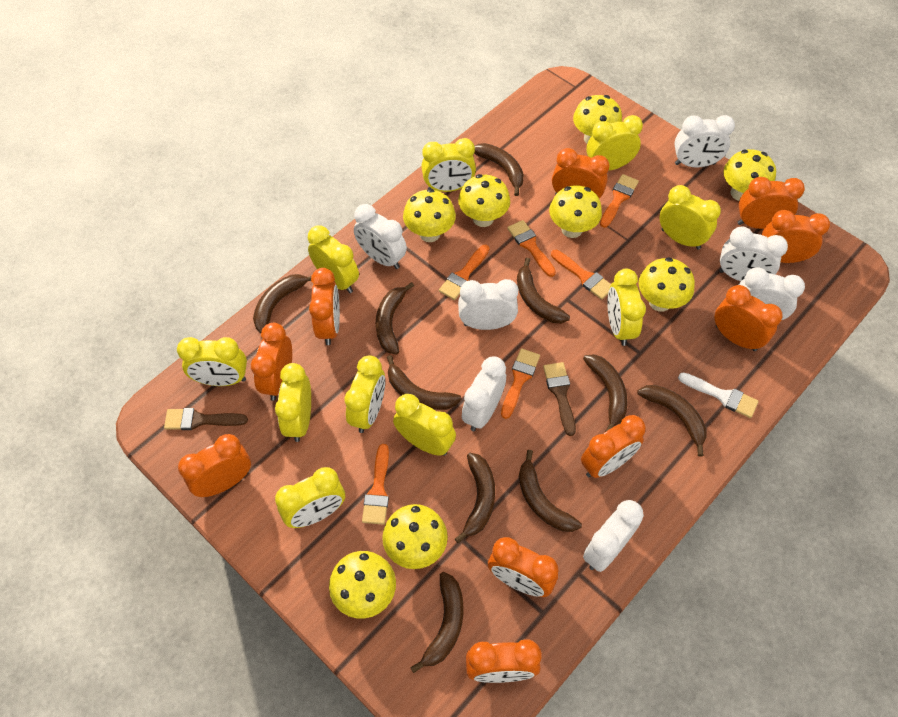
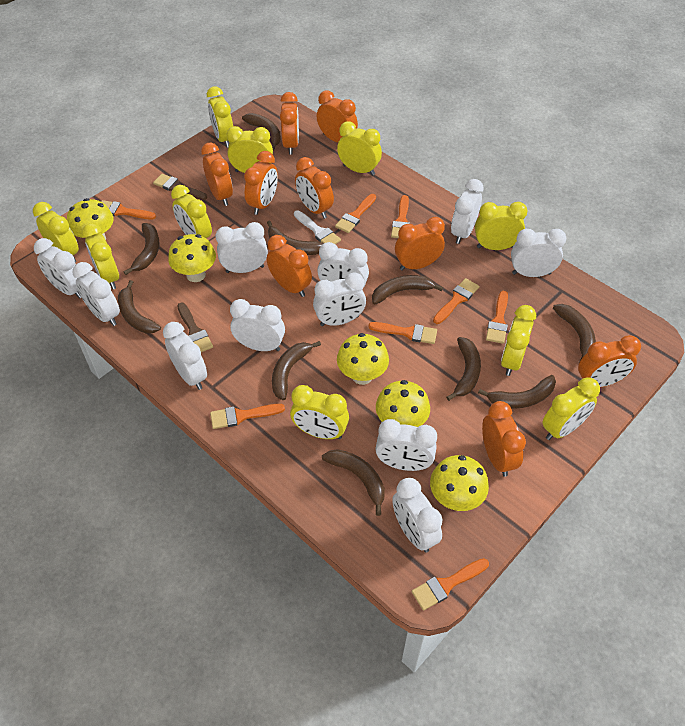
orange brush: 6 -> 8
orange clock: 10 -> 9
white clock: 7 -> 11
yellow mushroom: 8 -> 5

